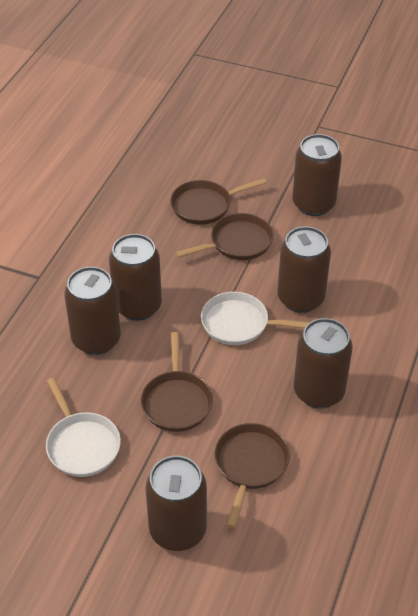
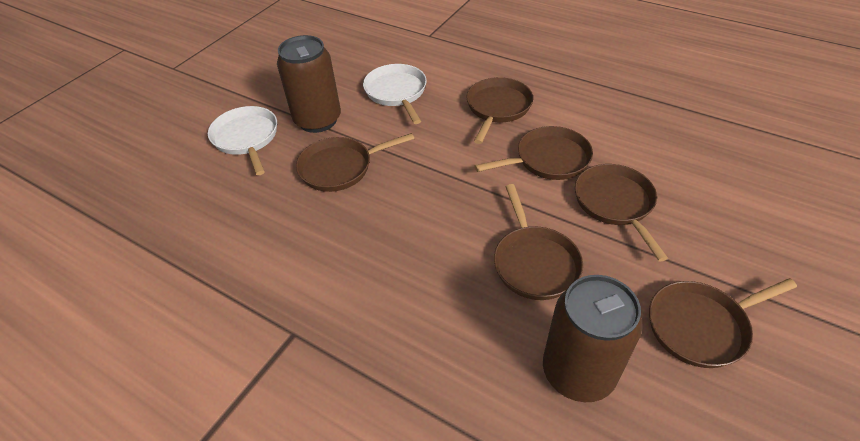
brown can: 6 -> 2
brown pan: 4 -> 6

